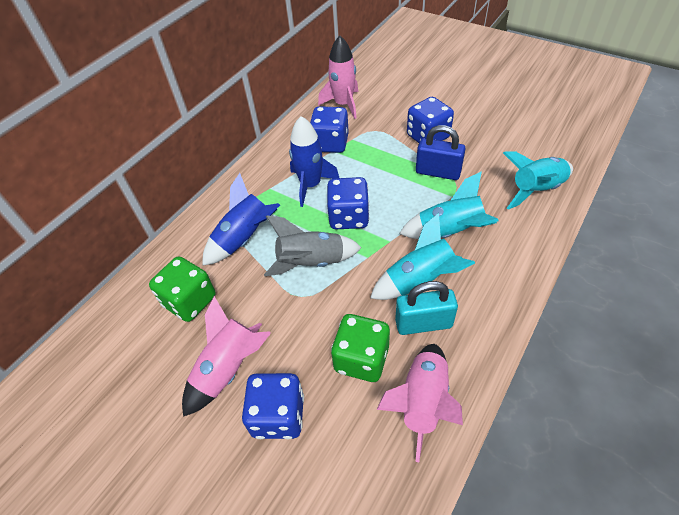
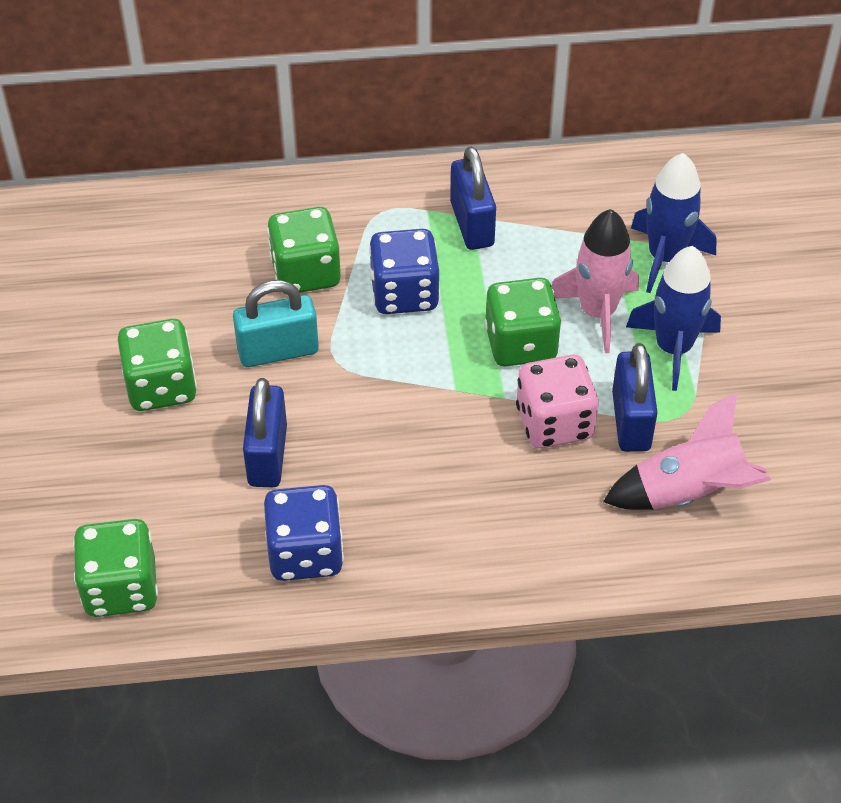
blue dice: 4 -> 2
blue padlock: 1 -> 3
green dice: 2 -> 4
grey rocket: 1 -> 0
pink dice: 0 -> 1
pink rocket: 3 -> 2
turquoise rocket: 3 -> 0

